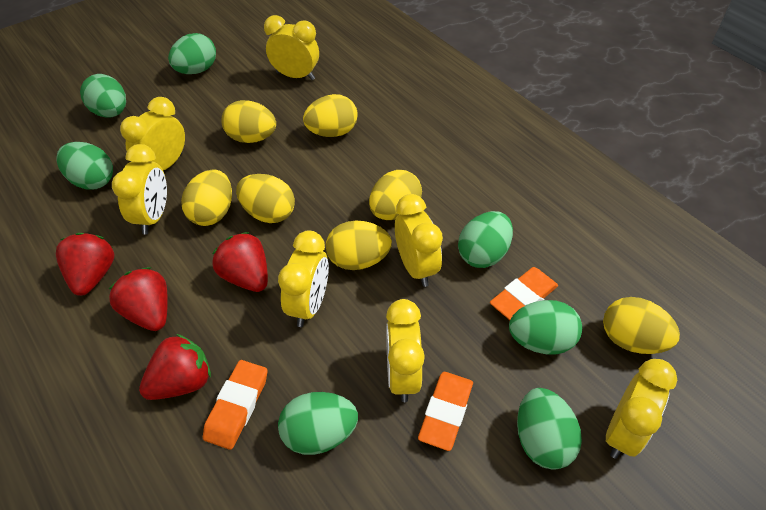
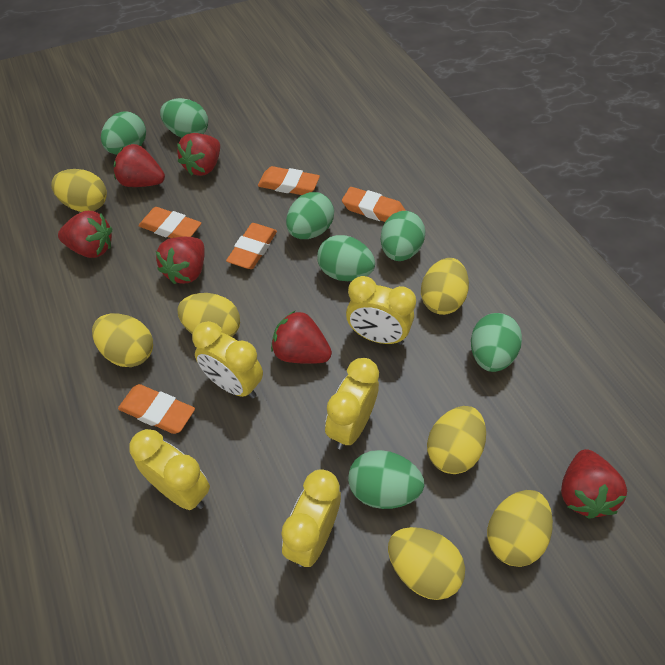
orange eraser: 3 -> 5
red strawberry: 4 -> 6
yellow clock: 7 -> 5

